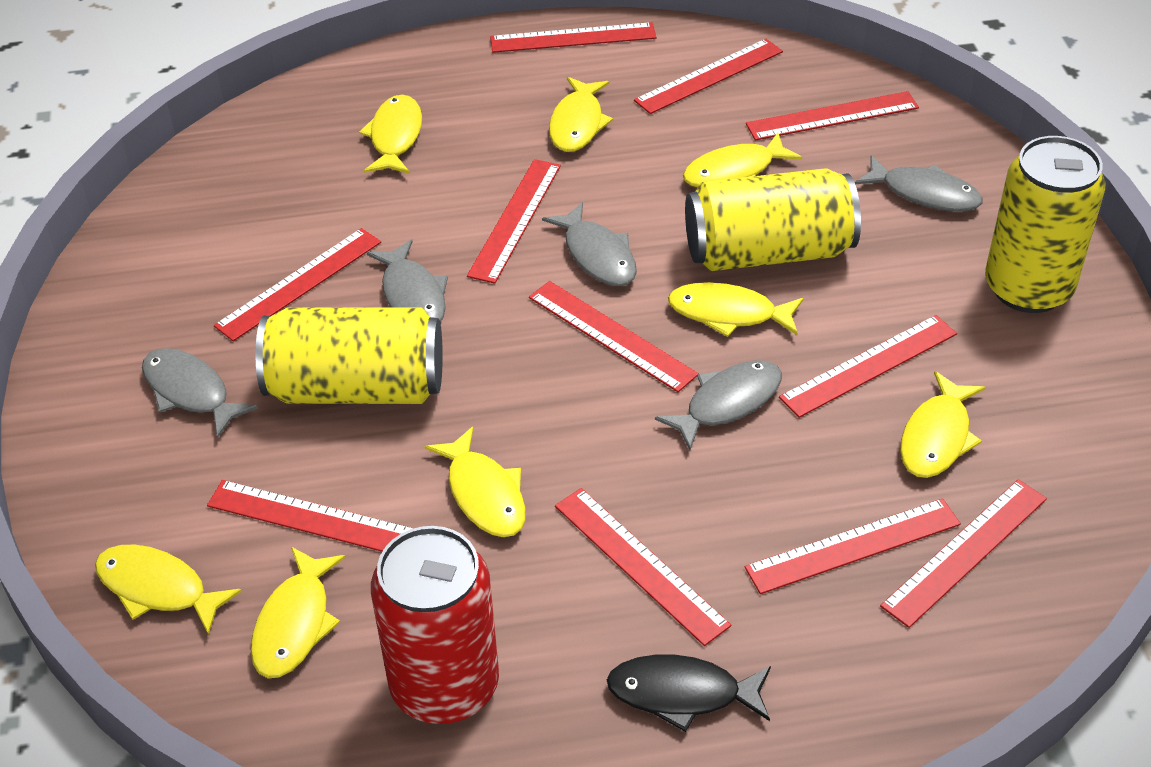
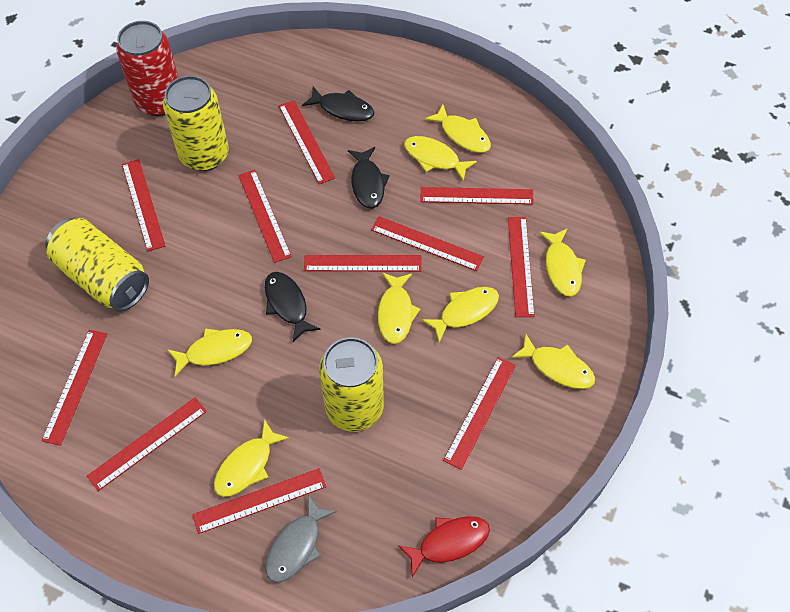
black fish: 1 -> 3
grey fish: 5 -> 1
red fish: 0 -> 1

